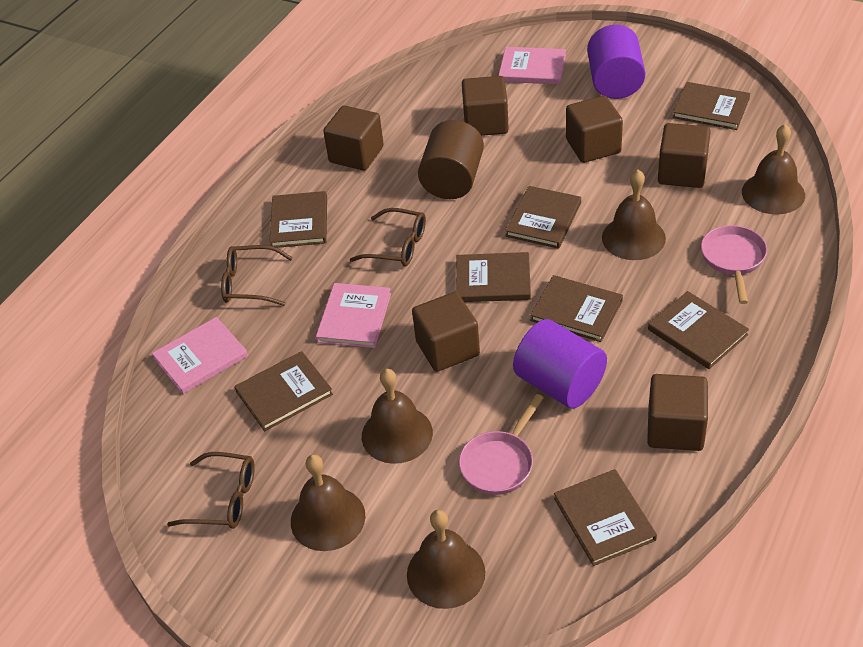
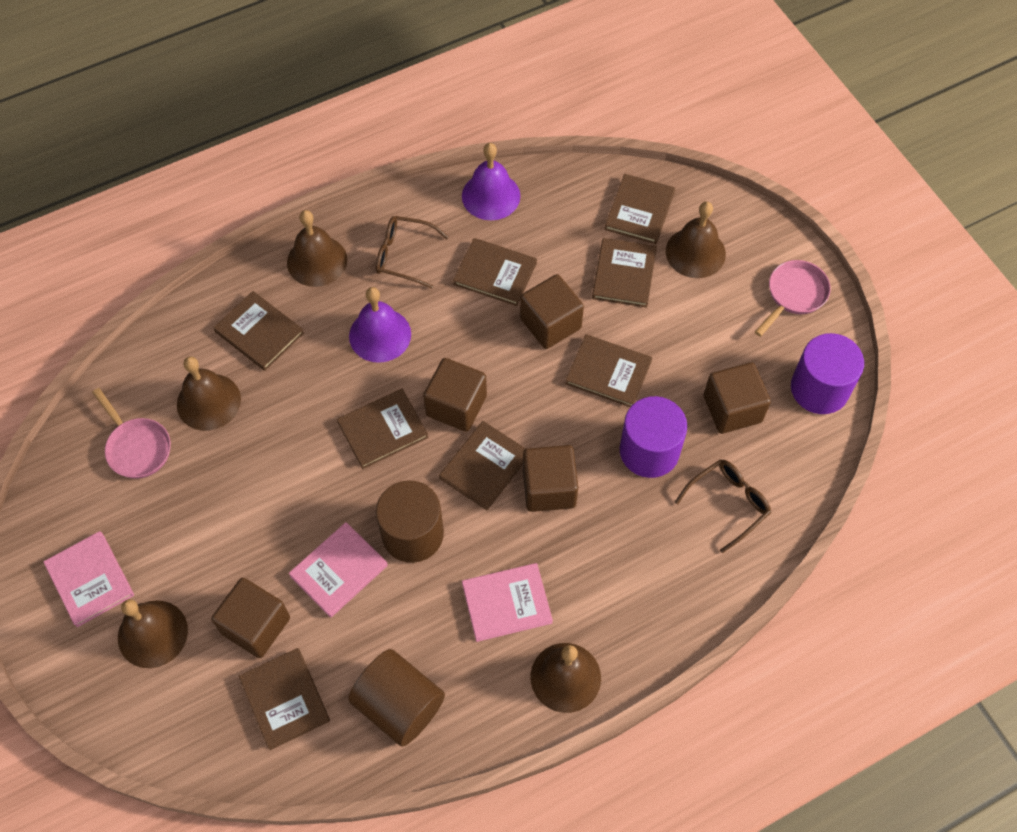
brown cube: 6 -> 5
brown cylinder: 1 -> 2
brown glasses: 3 -> 2
purple bell: 0 -> 2

